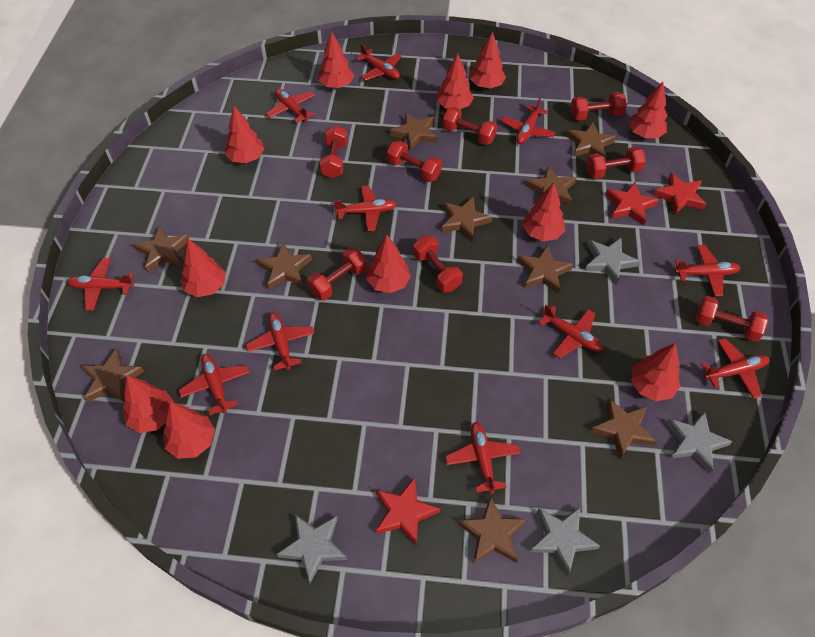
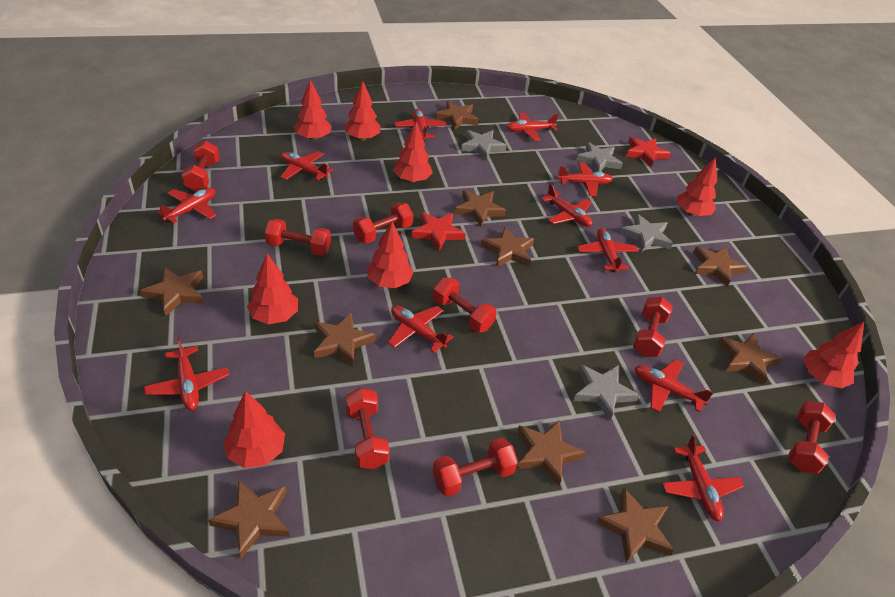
red star: 3 -> 2
red tree: 11 -> 8

